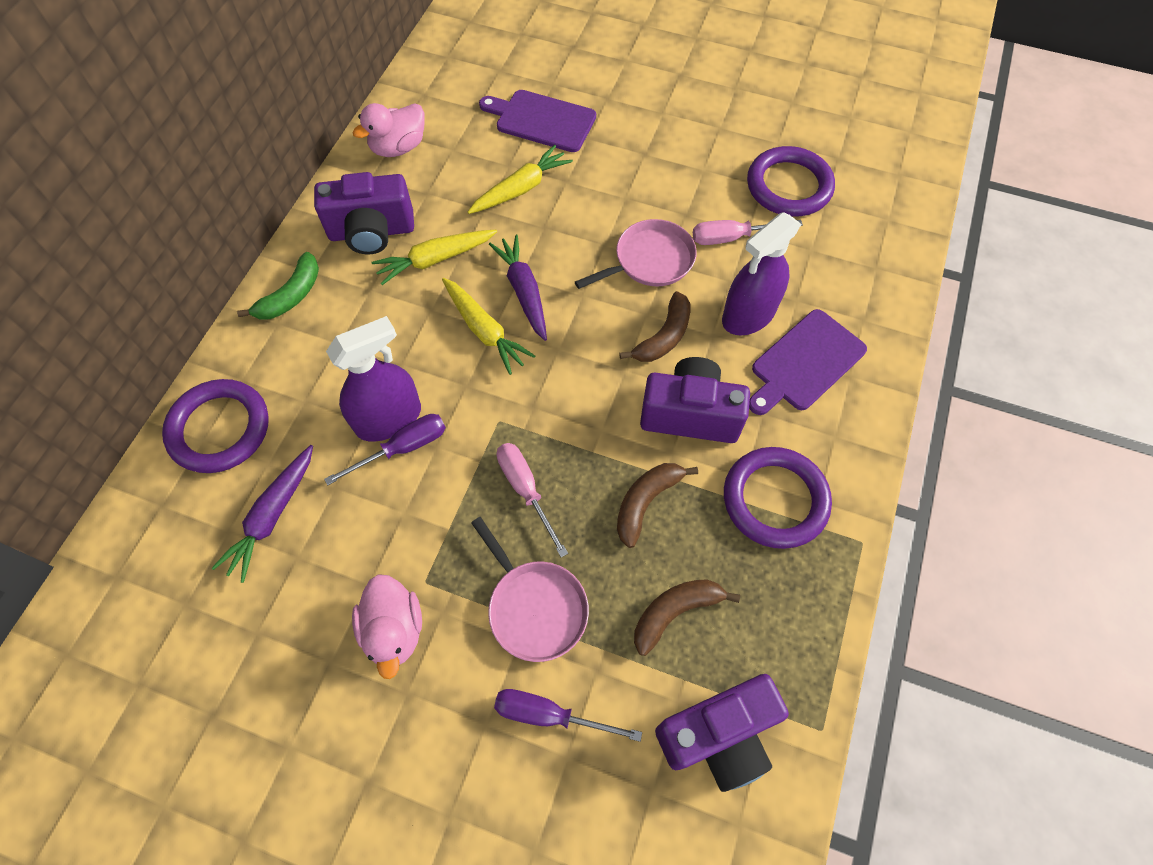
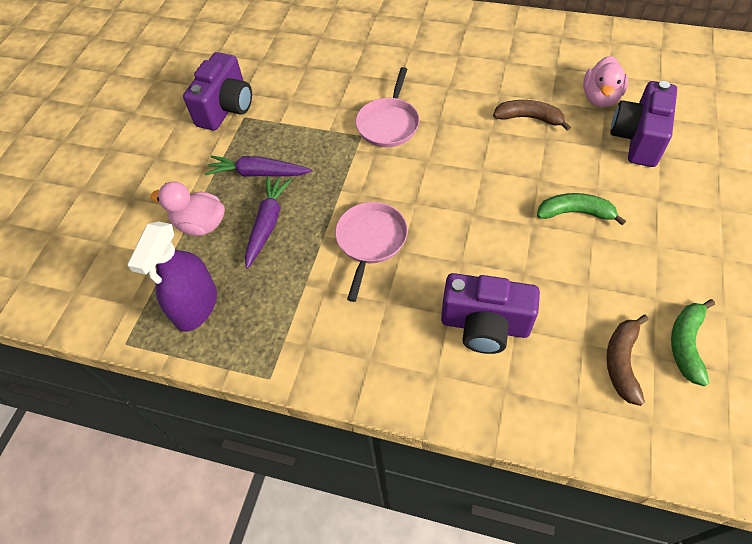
brown banana: 3 -> 2
green banana: 1 -> 2
pink screwdriver: 2 -> 0
purple cutting board: 2 -> 0
purple ring: 3 -> 0
purple screwdriver: 2 -> 0
purple spray bottle: 2 -> 1
yellow carrot: 3 -> 0

